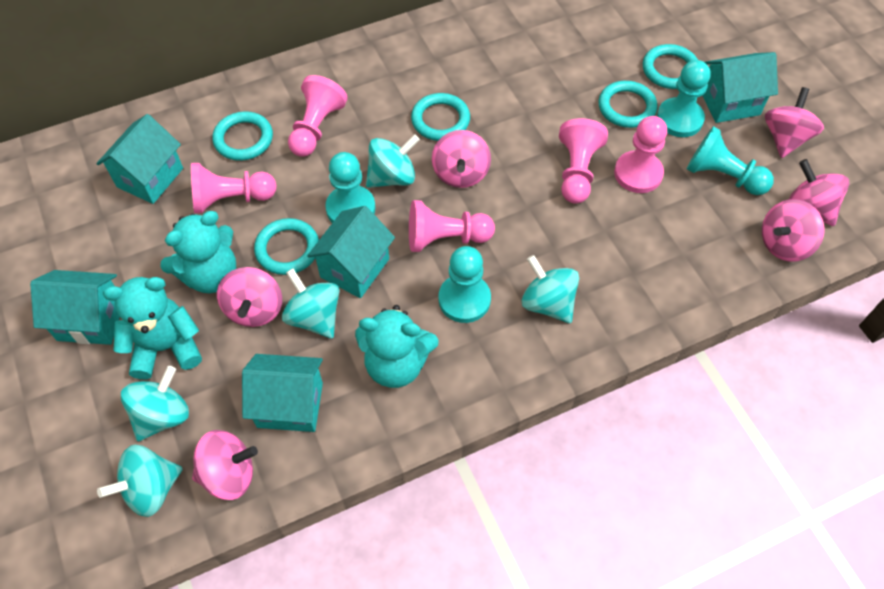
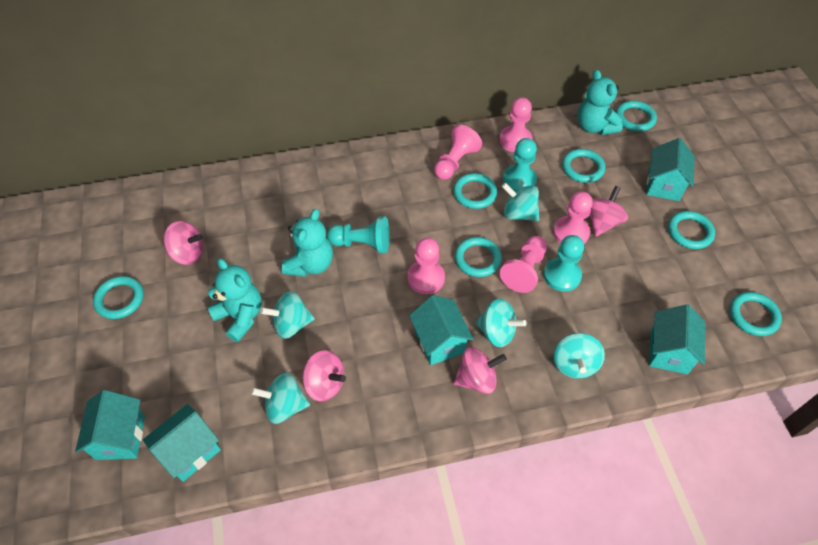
pink spinning top: 6 -> 4
turquoise pawn: 4 -> 3
turquoise ring: 5 -> 7

